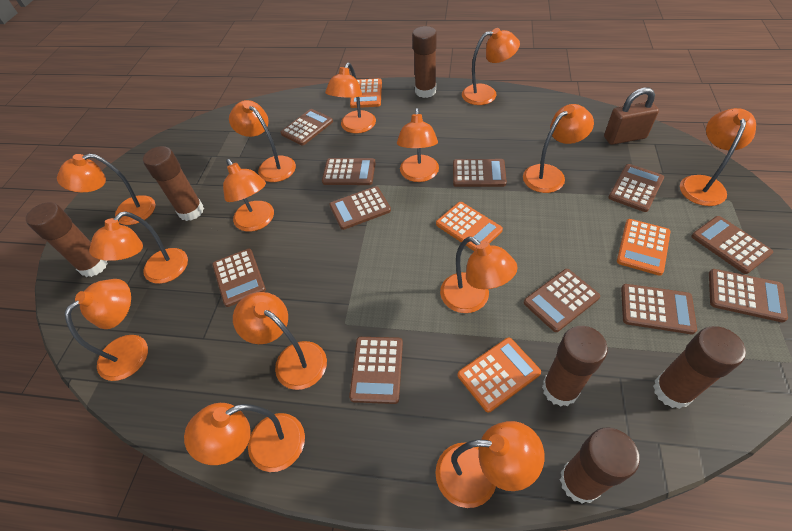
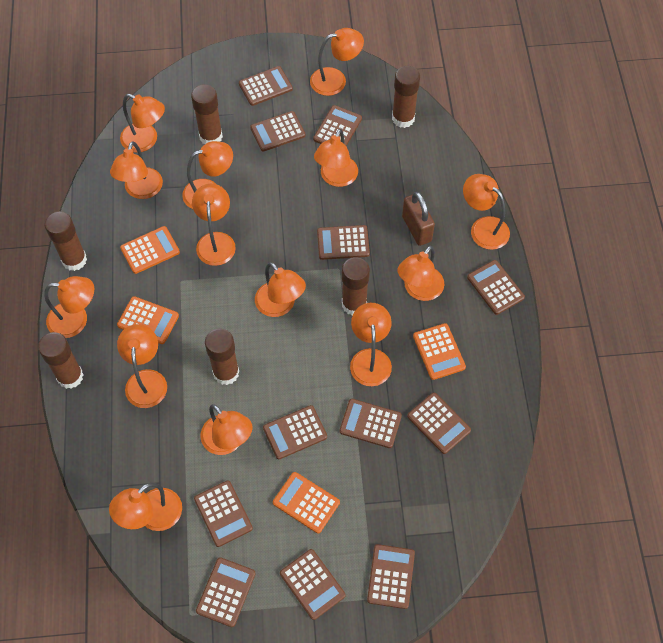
brown calculator: 11 -> 12

